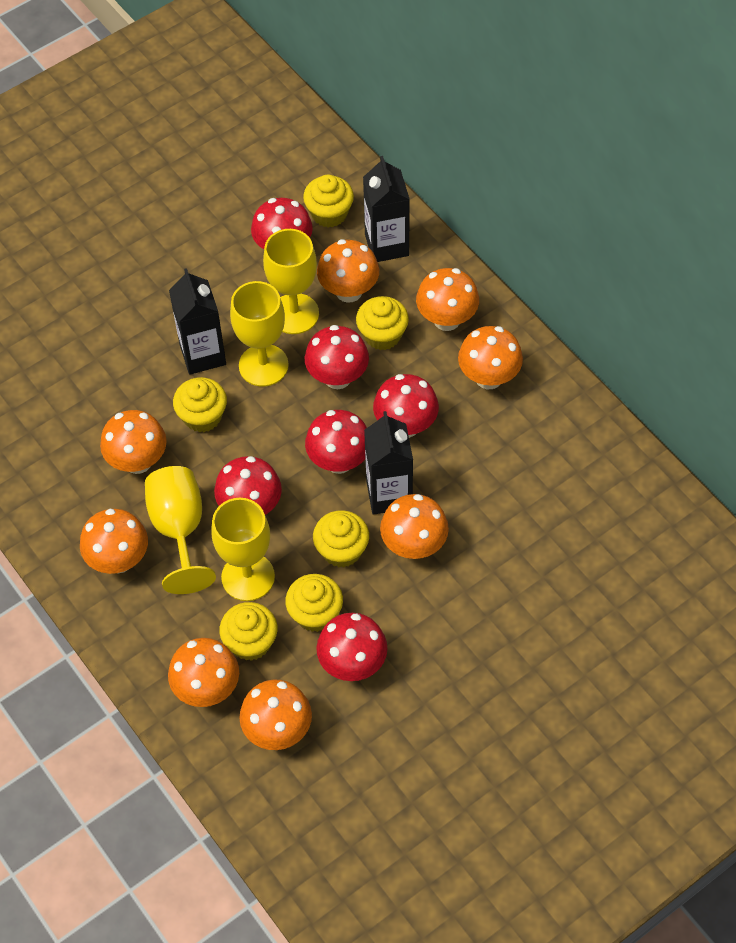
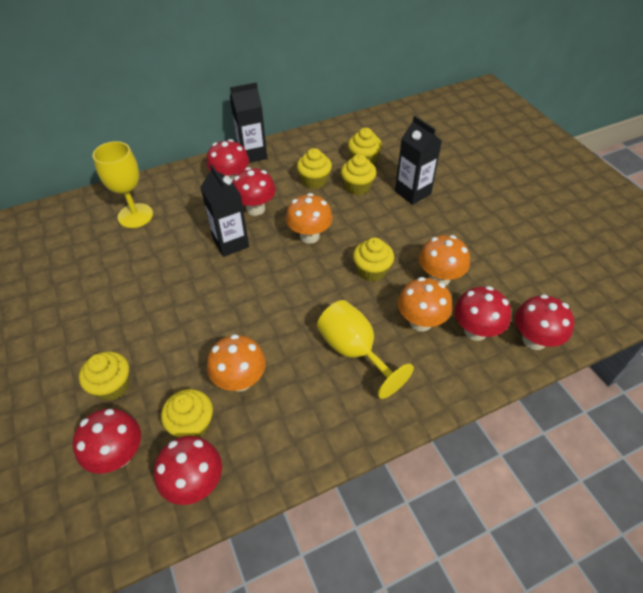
orange mushroom: 8 -> 4
yellow goblet: 4 -> 2

